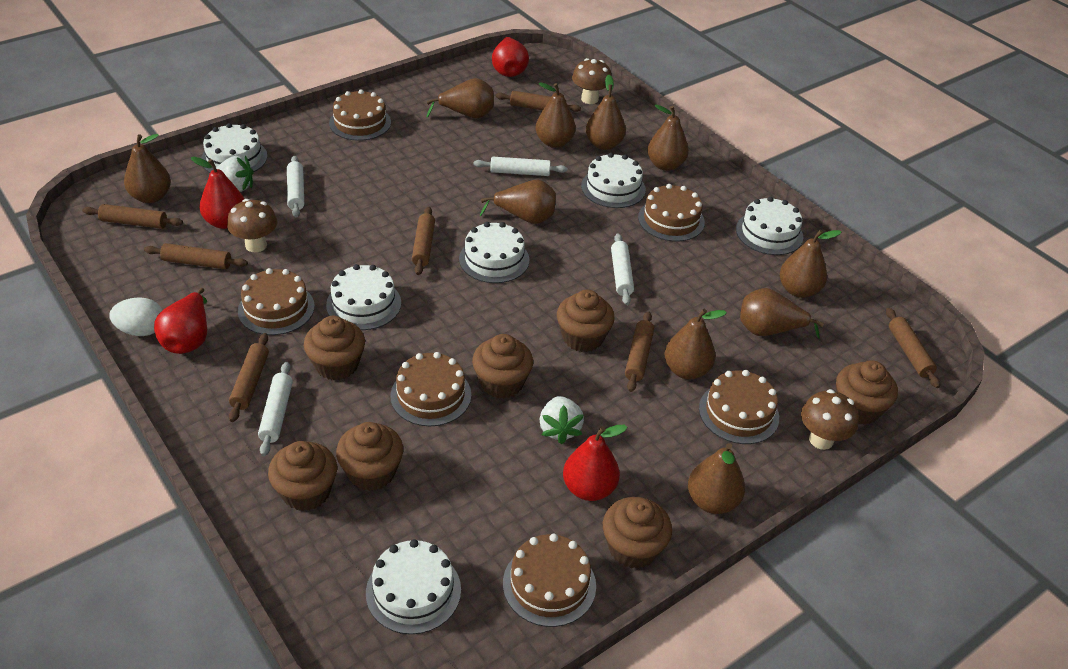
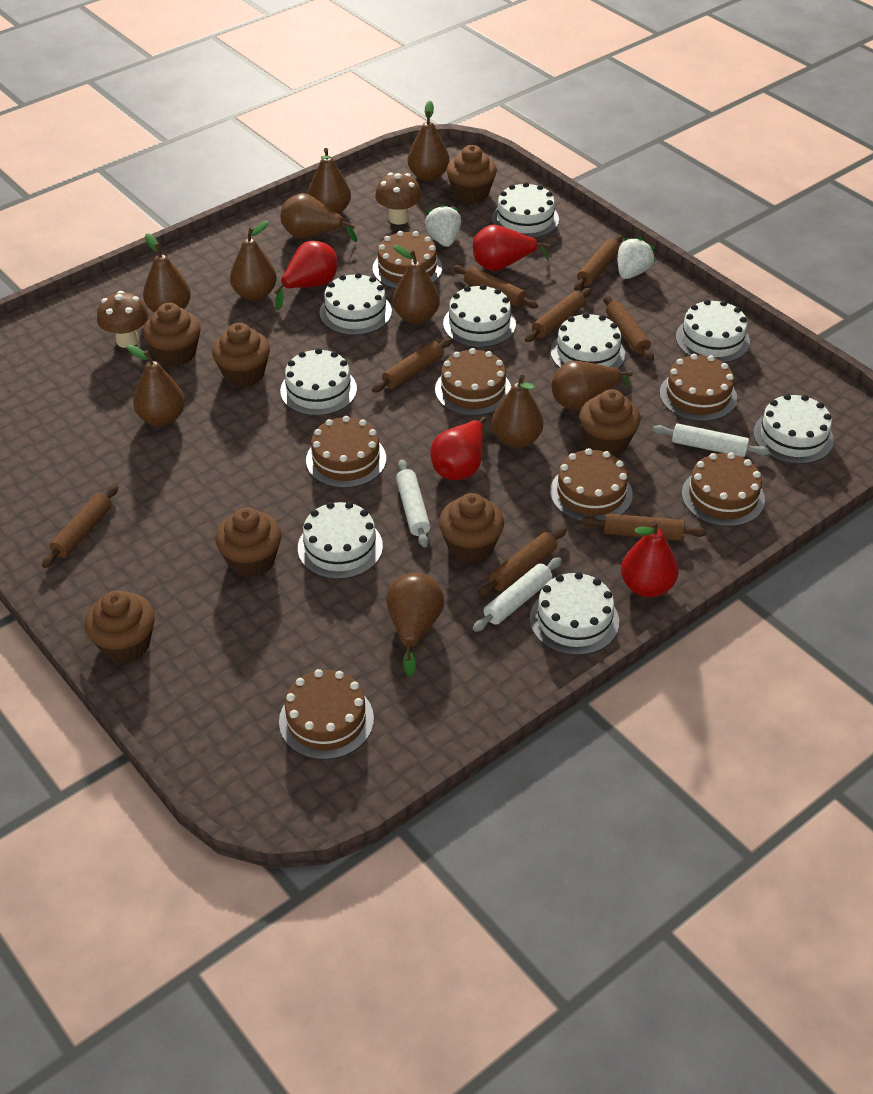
brown cake: 6 -> 7
brown mushroom: 3 -> 2
brown rolling pin: 7 -> 8
white cake: 6 -> 9
white egg: 1 -> 0
white rolling pin: 4 -> 3

